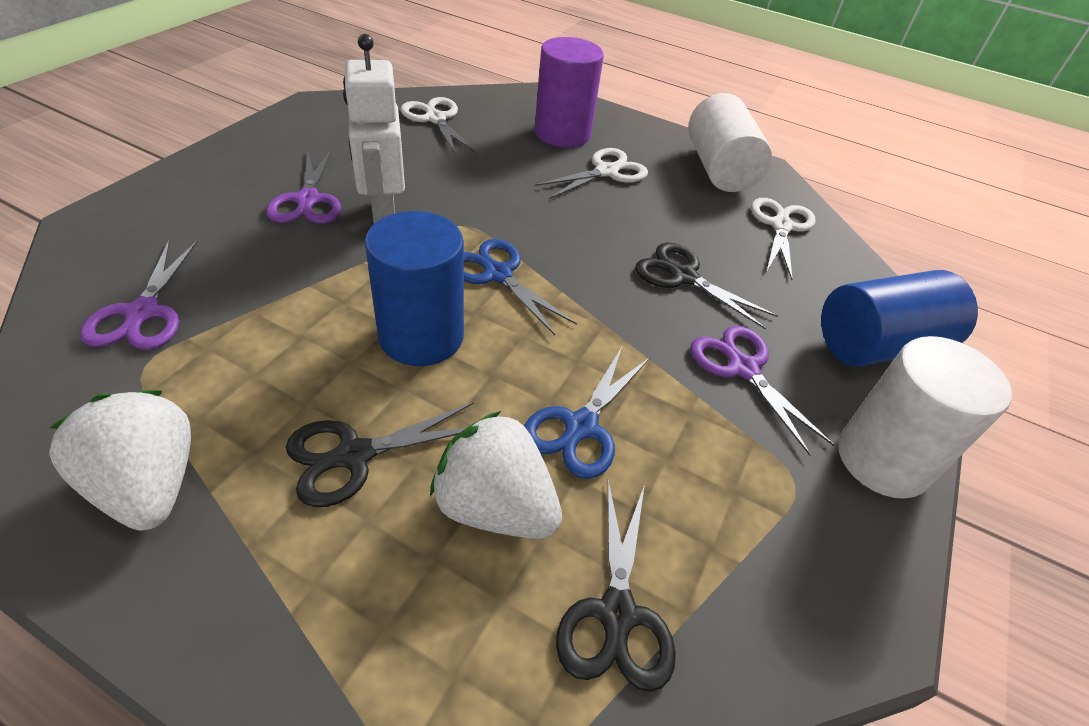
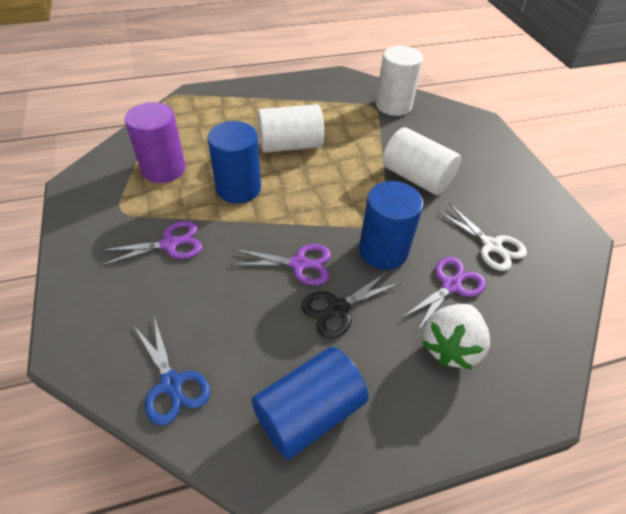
black scissors: 3 -> 1
blue cylinder: 2 -> 3
blue scissors: 2 -> 1
white cylinder: 2 -> 3
white robot: 1 -> 0
white scissors: 3 -> 1
white strawberry: 2 -> 1

